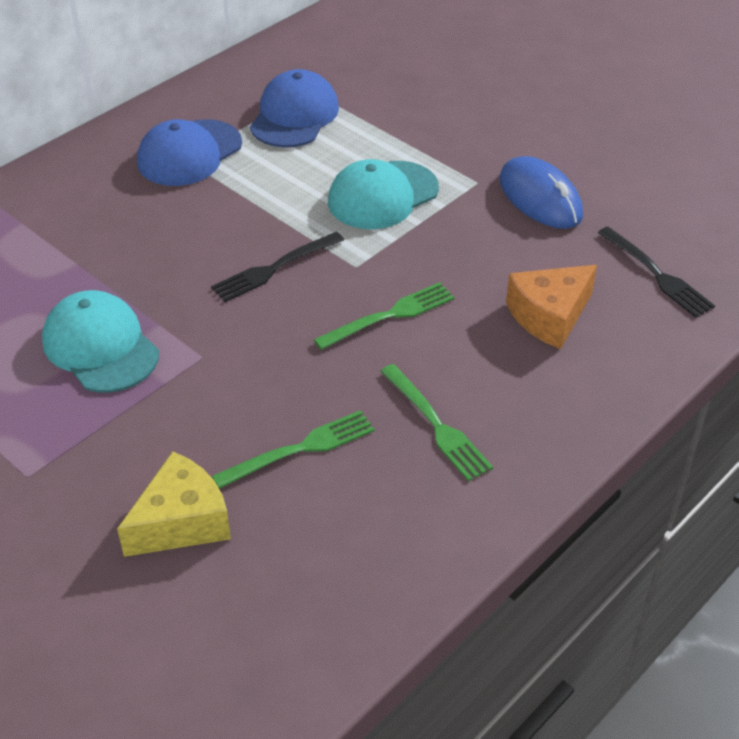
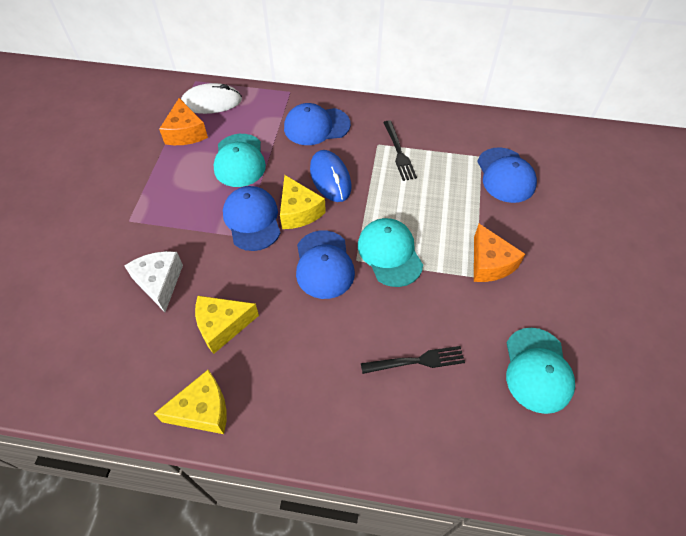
blue cap: 2 -> 4
green fork: 3 -> 0
orange cheese: 1 -> 2
turquoise cap: 2 -> 3
white cheese: 0 -> 1
white mouse: 0 -> 1
yellow cheese: 1 -> 3

